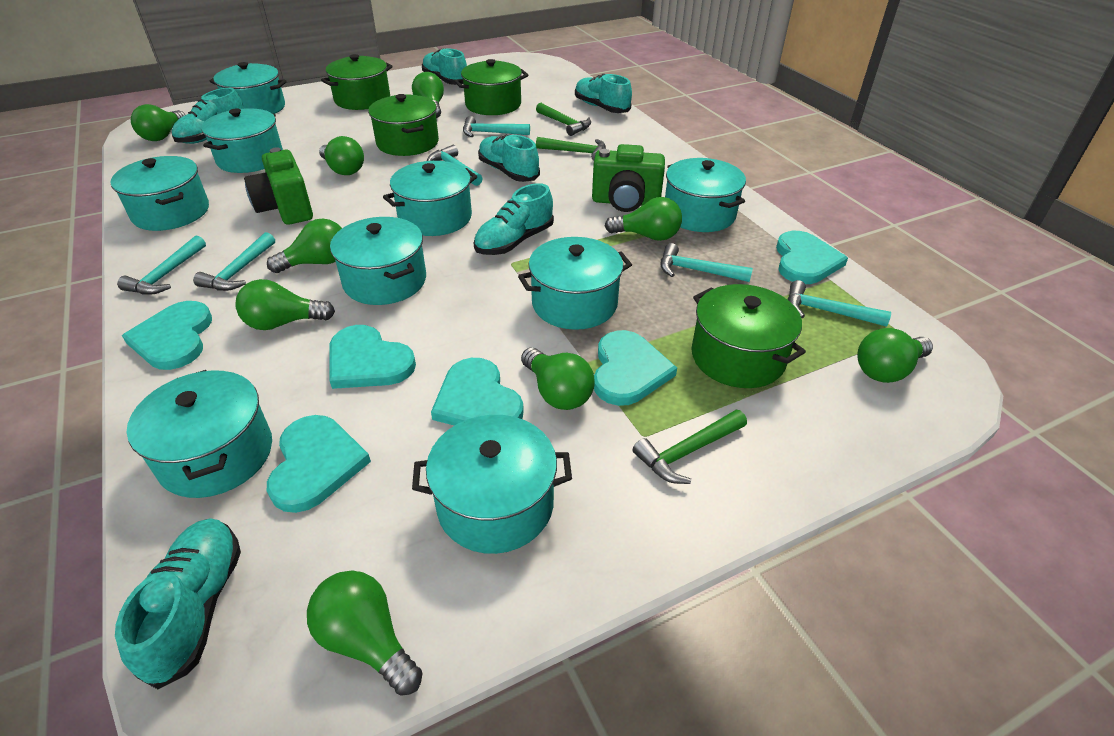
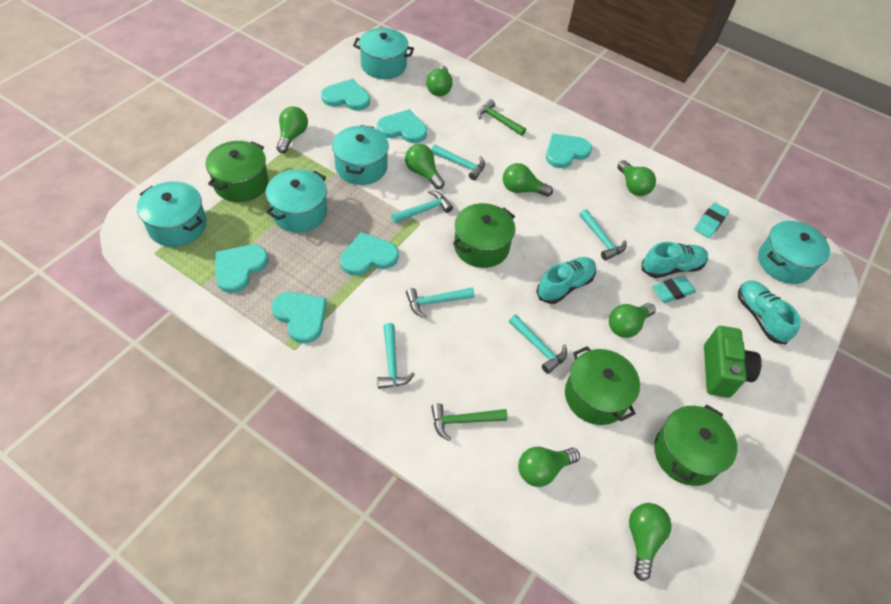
green camera: 2 -> 1
green hammer: 3 -> 2
green light bulb: 9 -> 8
turquoise eraser: 0 -> 2
turquoise pot: 9 -> 5
turquoise shoe: 6 -> 3

